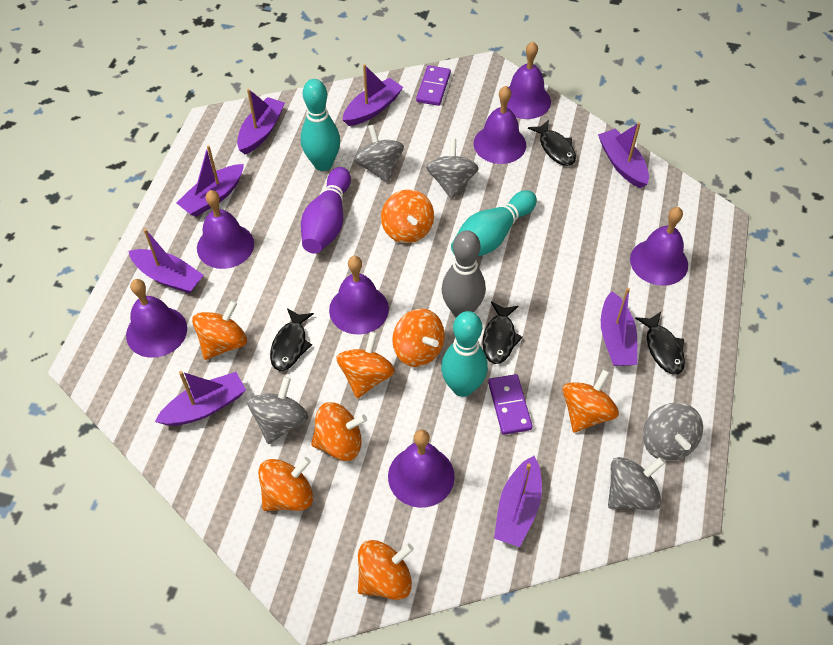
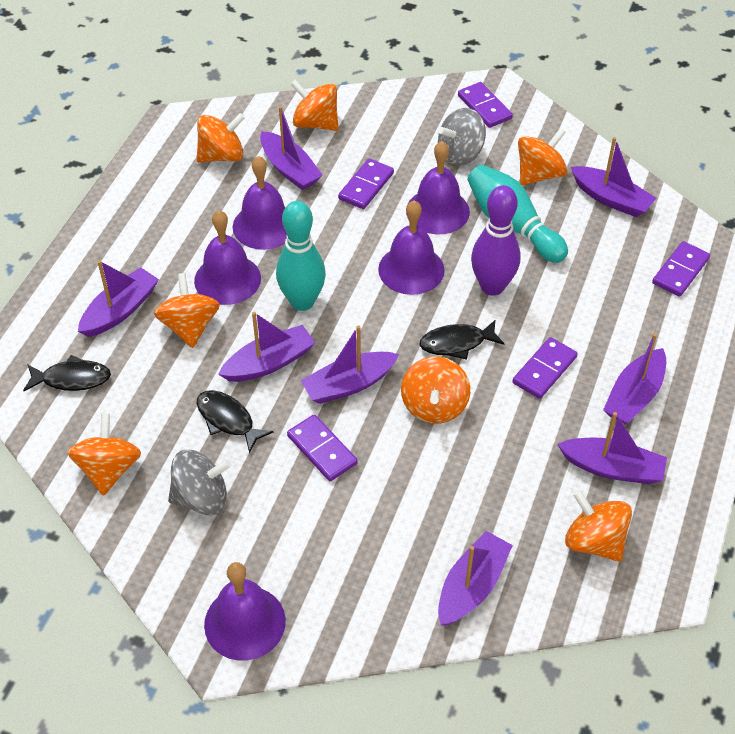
black fish: 4 -> 3
grey bowling pin: 1 -> 0
grey spinning top: 5 -> 2
orange spinning top: 8 -> 7
purple bell: 7 -> 5
purple domino: 2 -> 5
turquoise bowling pin: 3 -> 2

